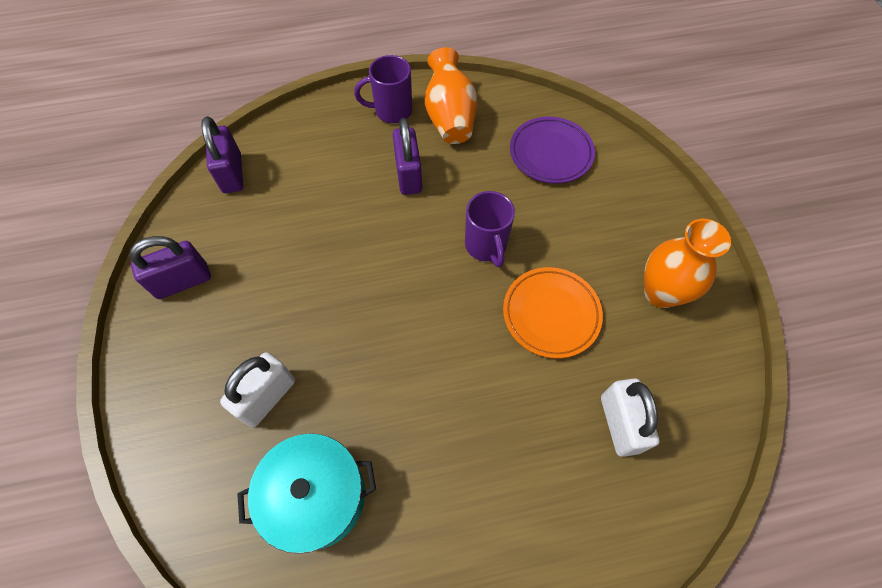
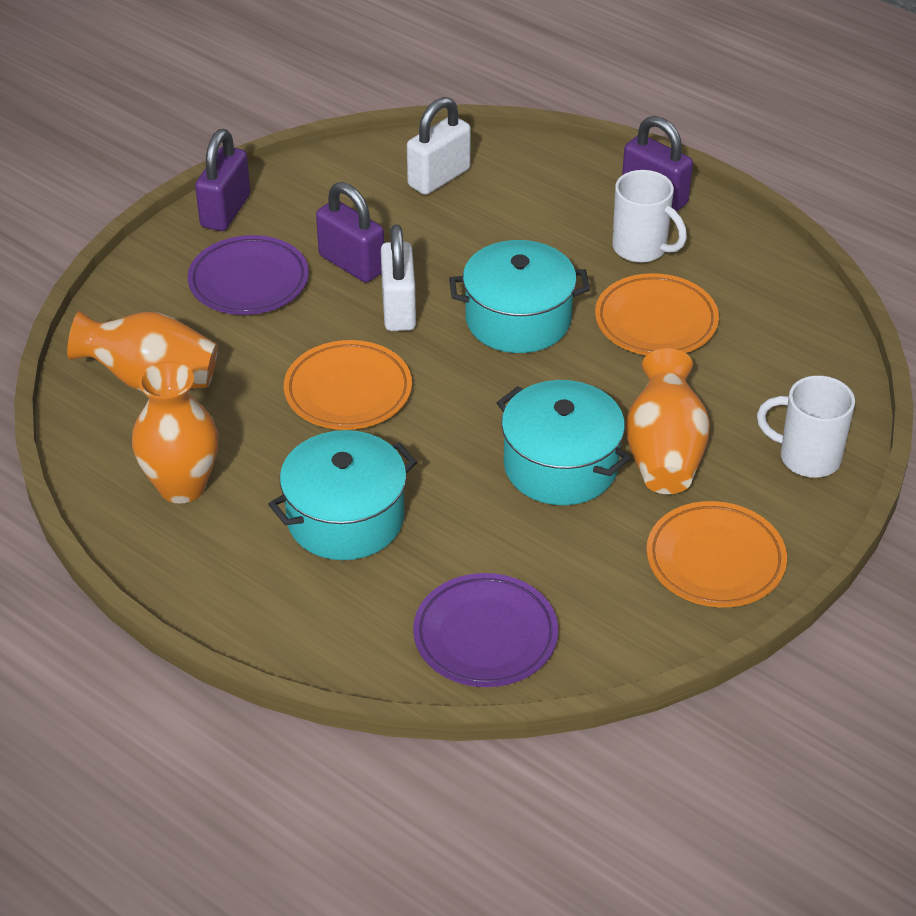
orange plate: 1 -> 3
orange vase: 2 -> 3
purple mug: 2 -> 0
purple plate: 1 -> 2
turquoise pot: 1 -> 3
white mug: 0 -> 2

